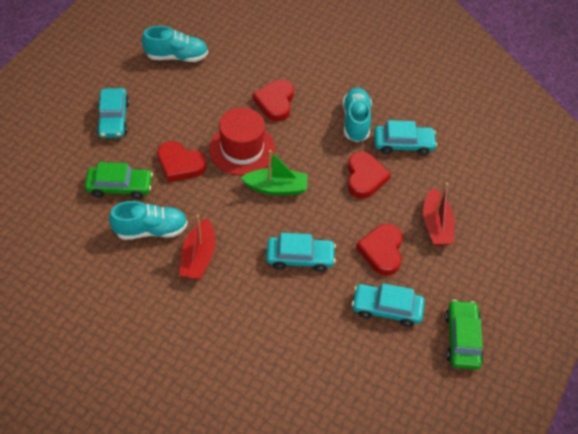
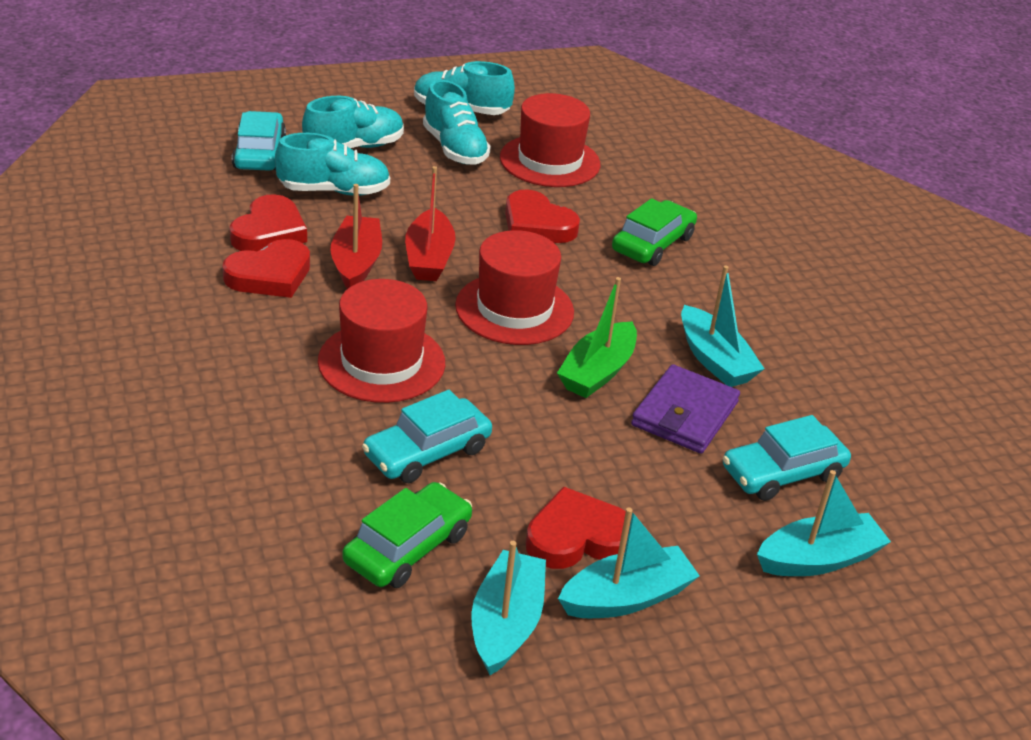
purple wallet: 0 -> 1
red hat: 1 -> 3
turquoise boat: 0 -> 4
turquoise car: 4 -> 3
turquoise shoe: 3 -> 4

